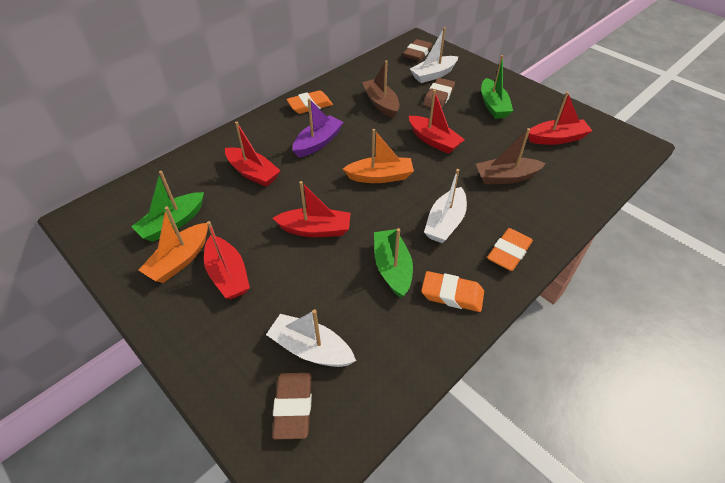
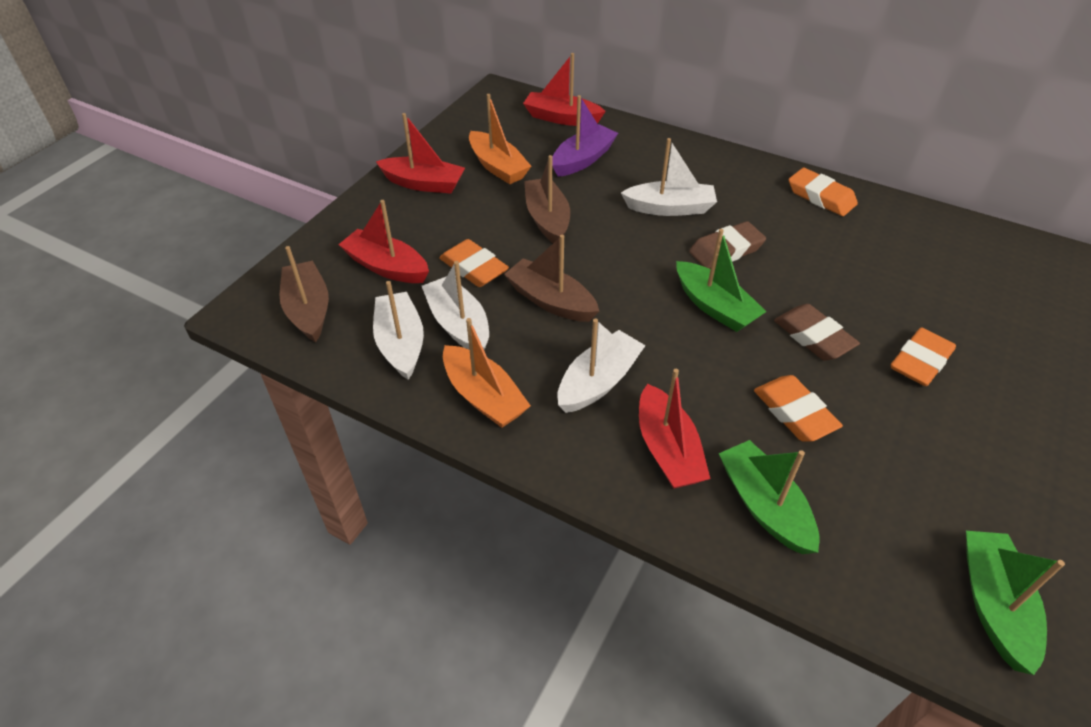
brown boat: 2 -> 3
brown eraser: 3 -> 2
orange eraser: 3 -> 4
red boat: 5 -> 4
white boat: 3 -> 4

